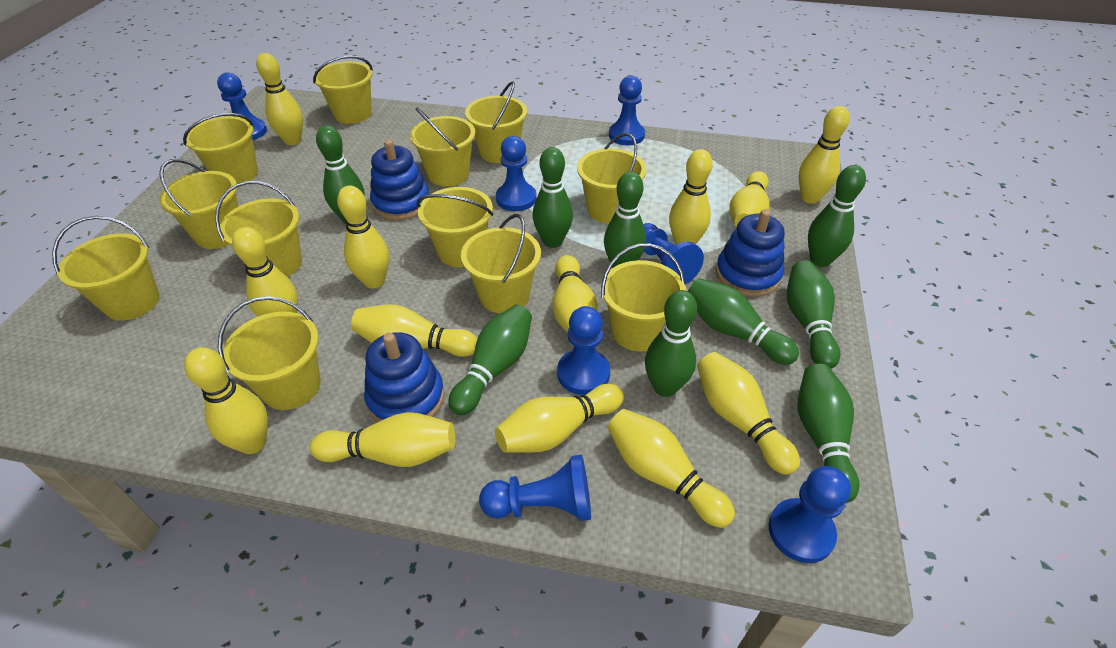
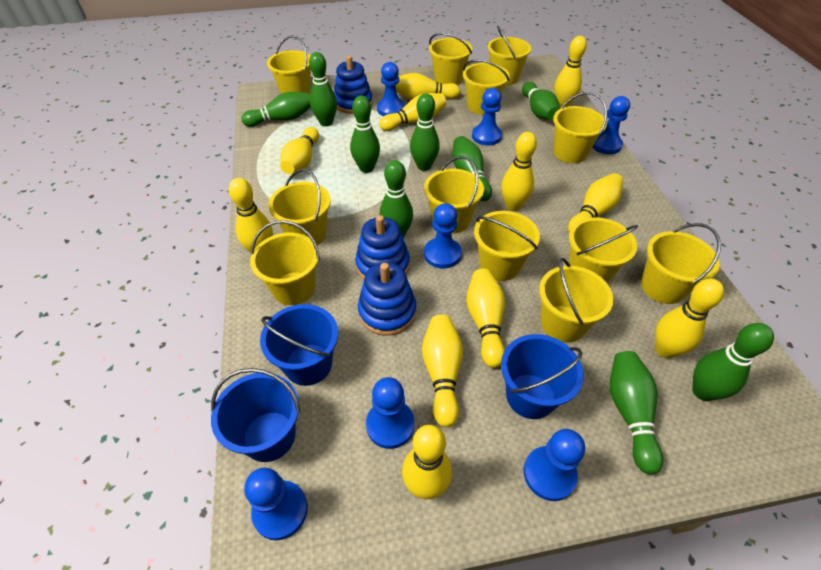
blue bucket: 0 -> 3
yellow bowling pin: 13 -> 11

